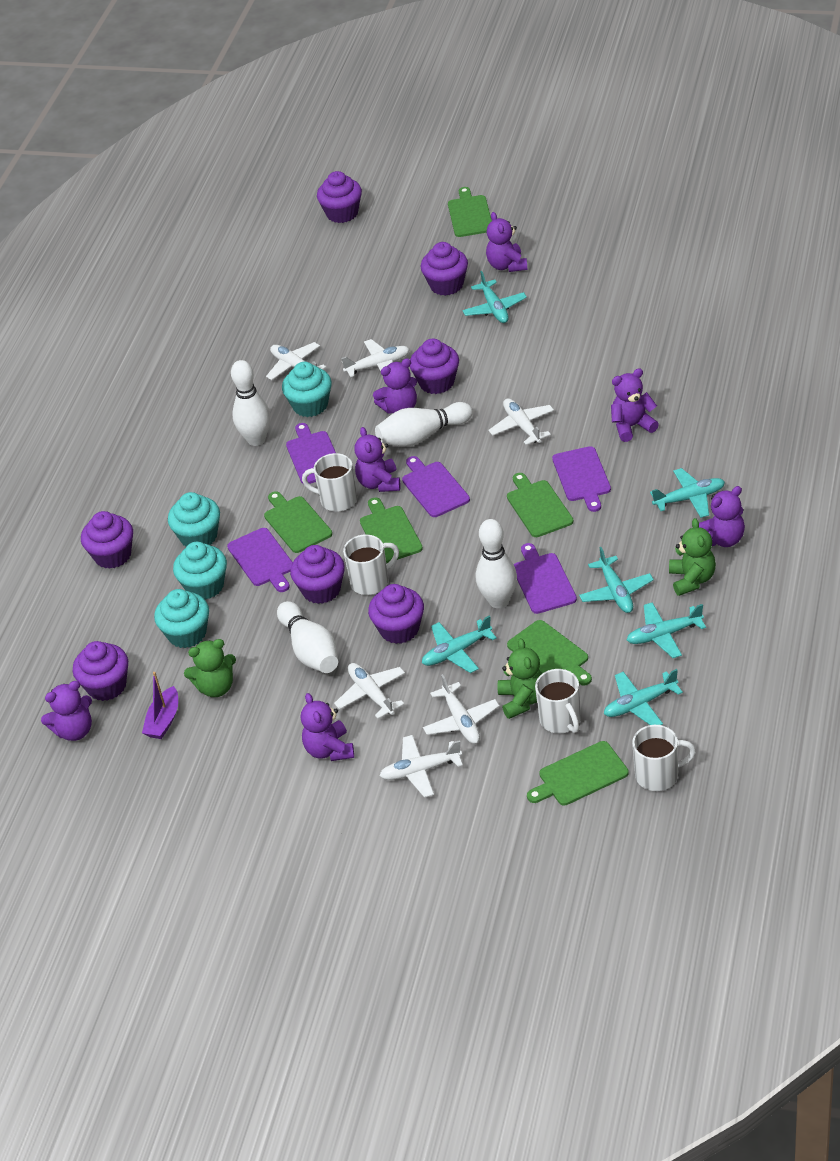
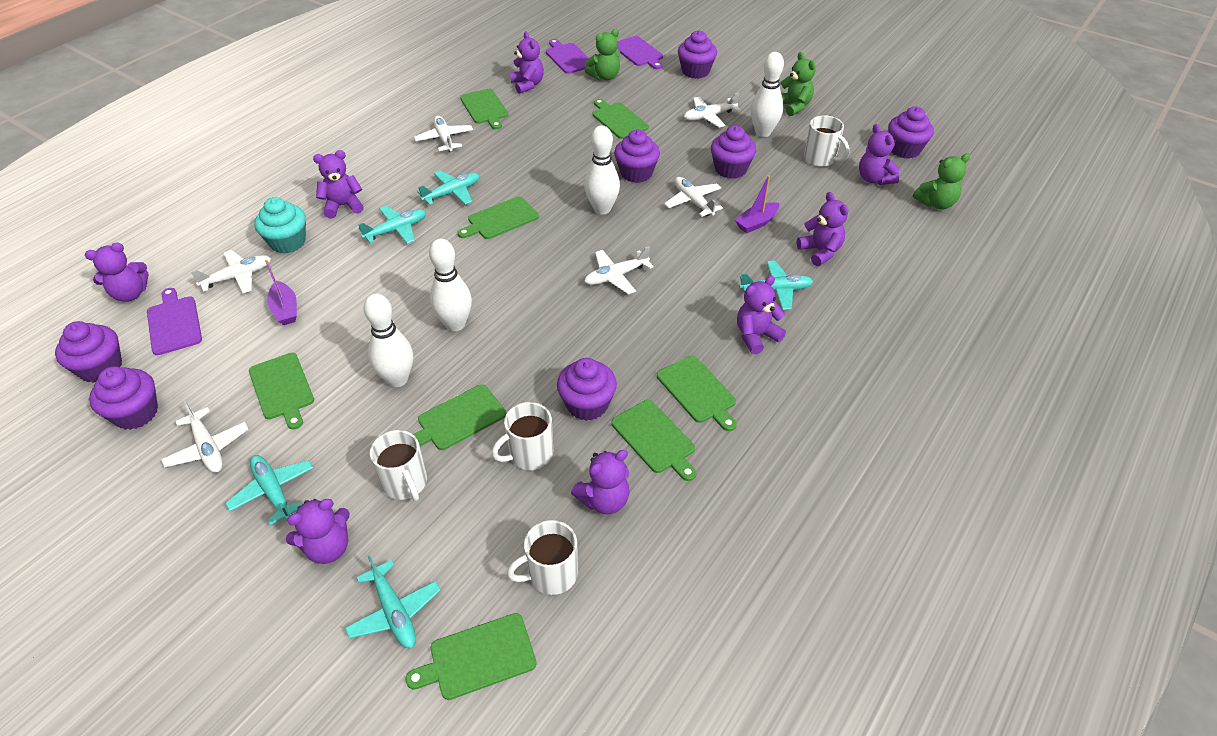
green cutting board: 6 -> 8
purple boat: 1 -> 2
purple cutting board: 5 -> 3
purple teddy bear: 7 -> 8
turquoise cupcake: 4 -> 1
turquoise plane: 6 -> 5

